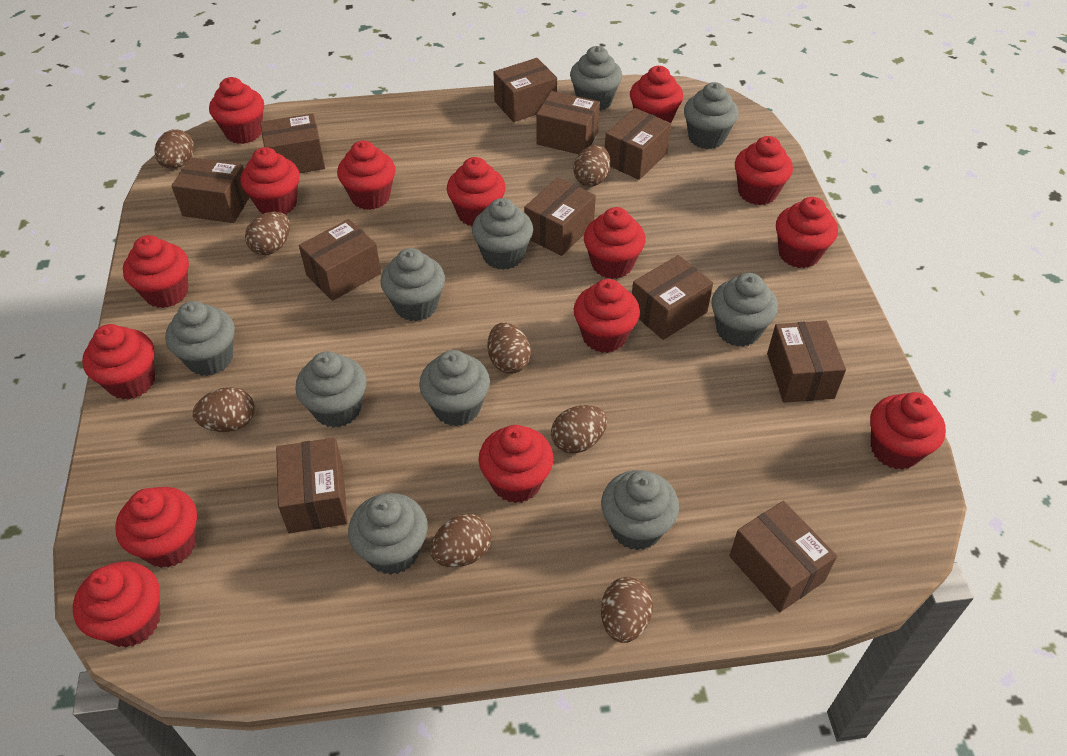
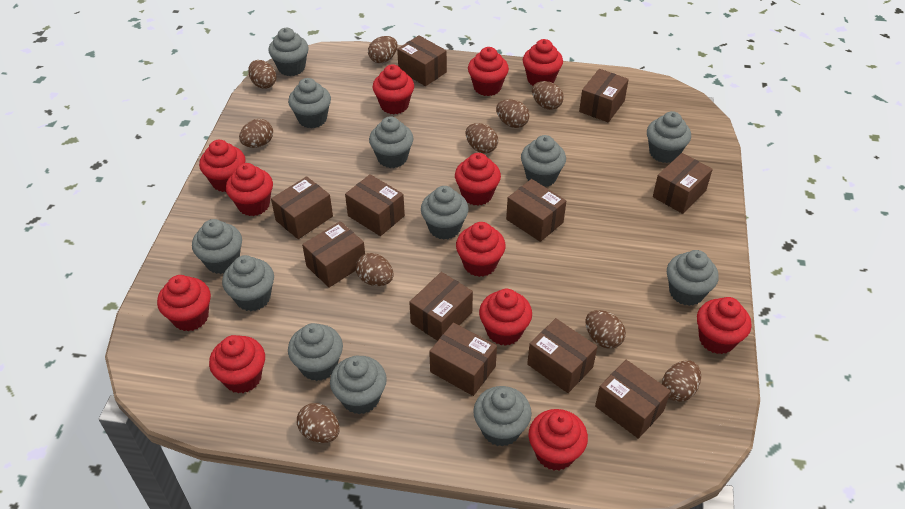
brown egg: 8 -> 10
grey cupcake: 10 -> 12
red cupcake: 15 -> 12

